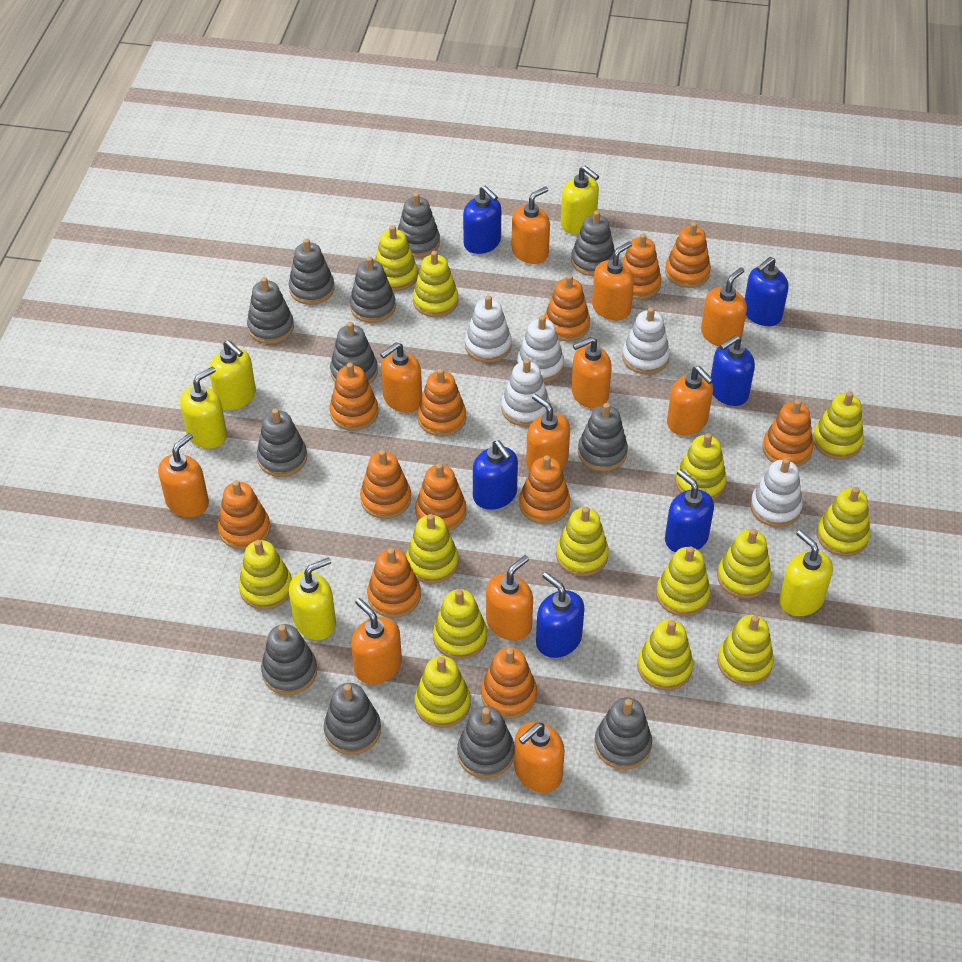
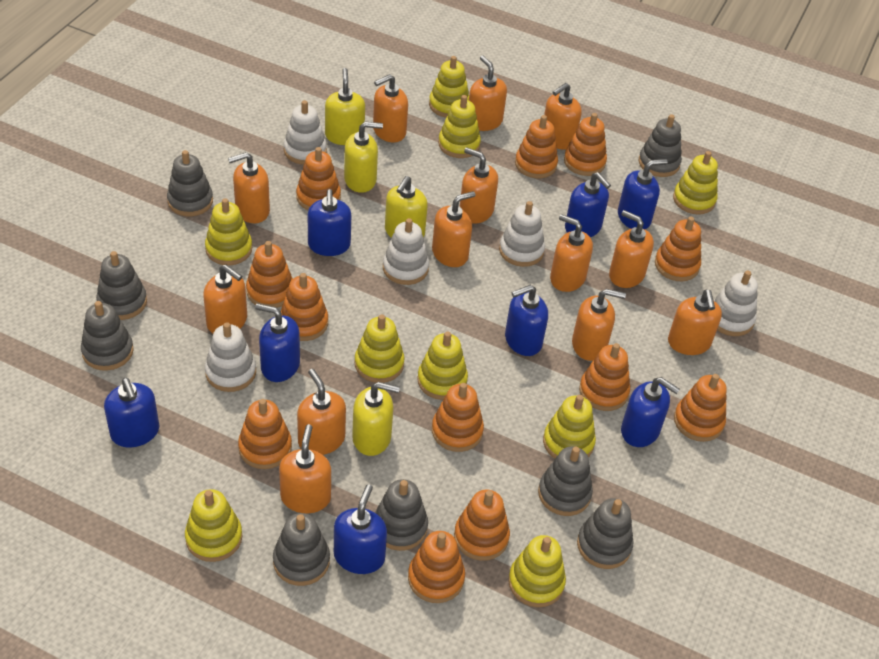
blue soap dispenser: 6 -> 8
grey stacking toy: 12 -> 8
orange soap dispenser: 11 -> 13
yellow soap dispenser: 5 -> 4
yellow stacking toy: 14 -> 9

